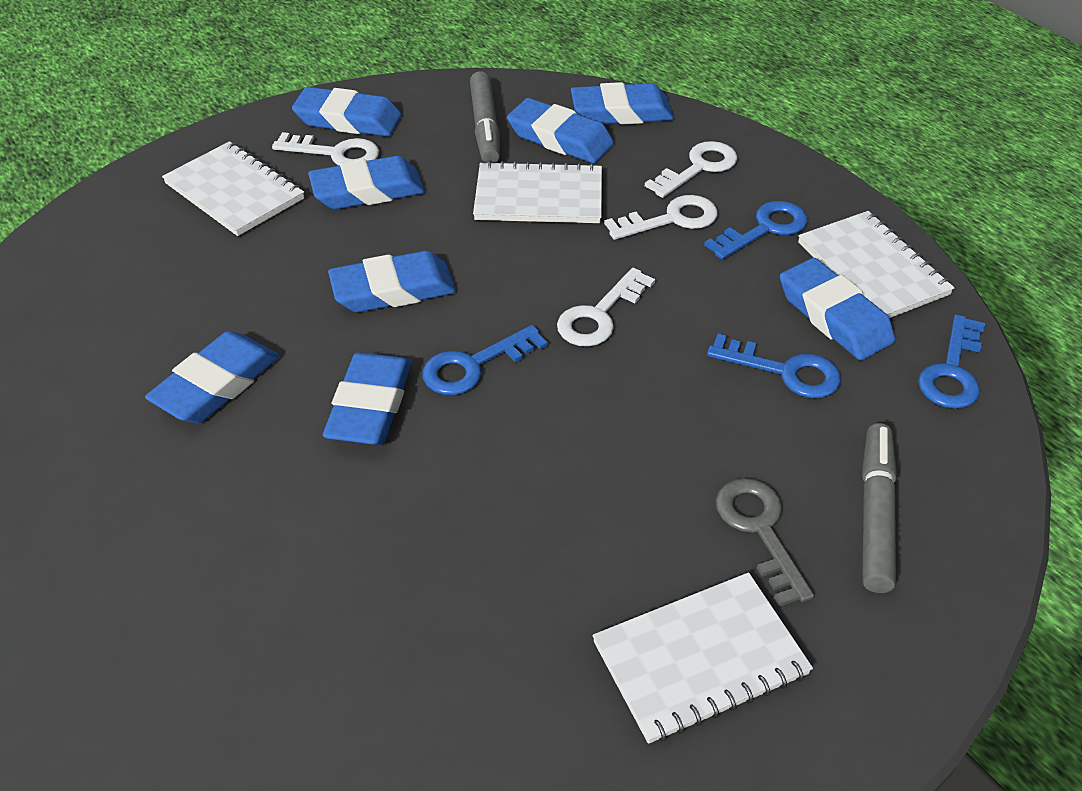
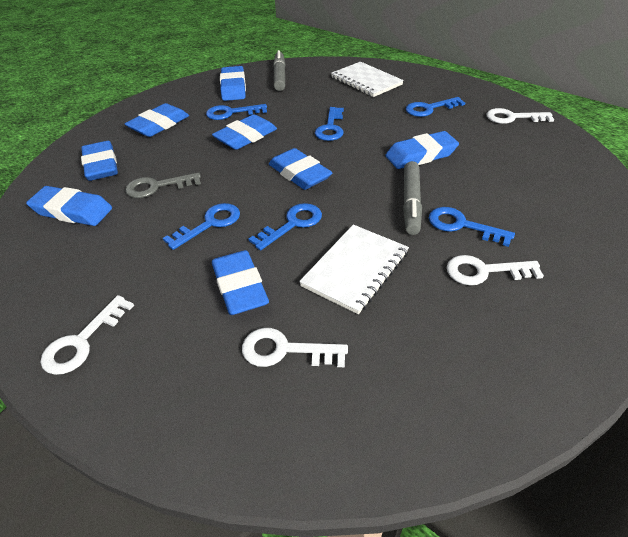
blue key: 4 -> 6
white notebook: 4 -> 2

